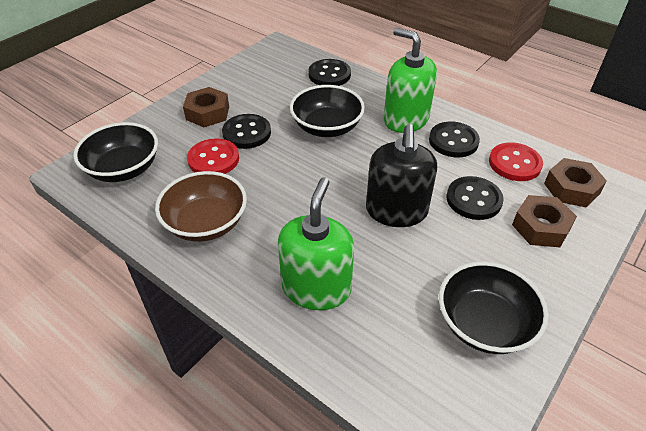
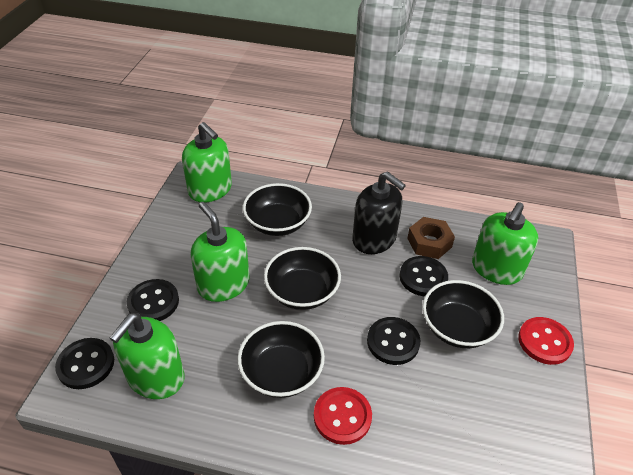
black bowl: 3 -> 4
brown bowl: 1 -> 0
brown nut: 3 -> 1
green soap dispenser: 2 -> 4

